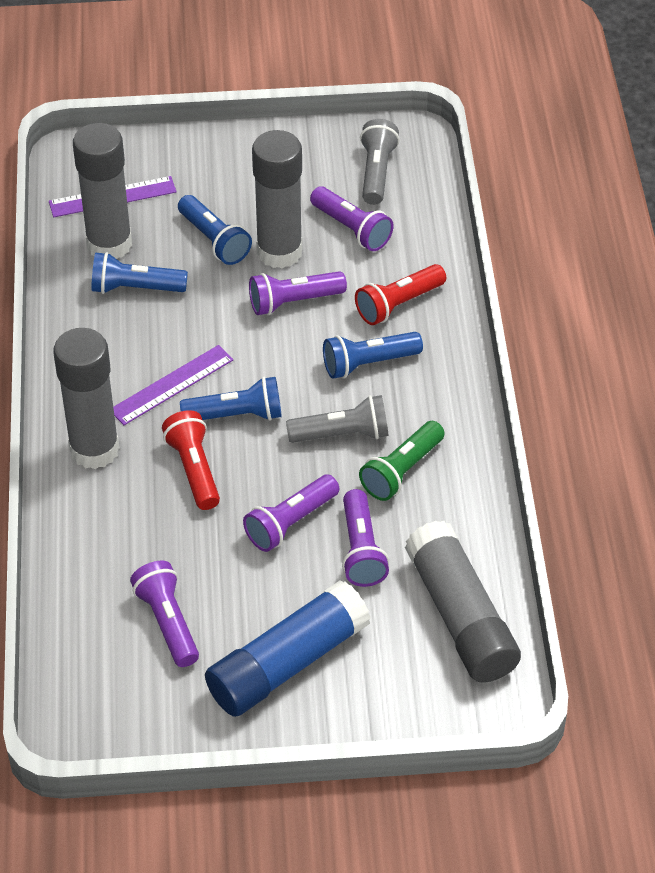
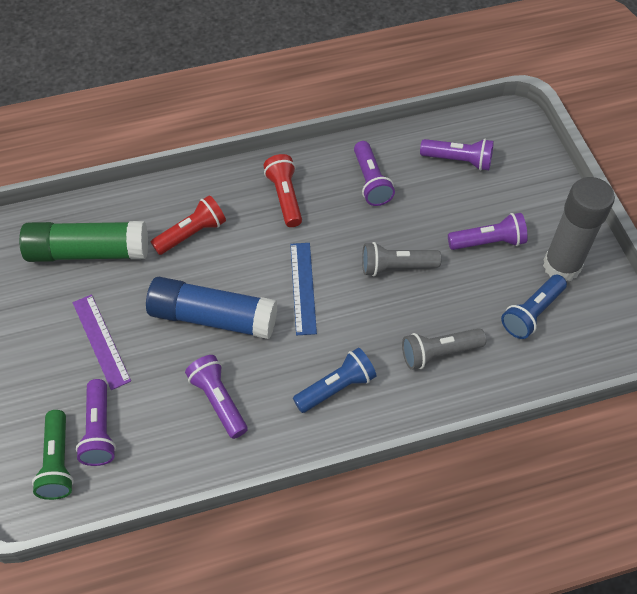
blue flashlight: 4 -> 2
blue ruler: 0 -> 1
green glue stick: 0 -> 1
grey glue stick: 4 -> 1
purple ruler: 2 -> 1

